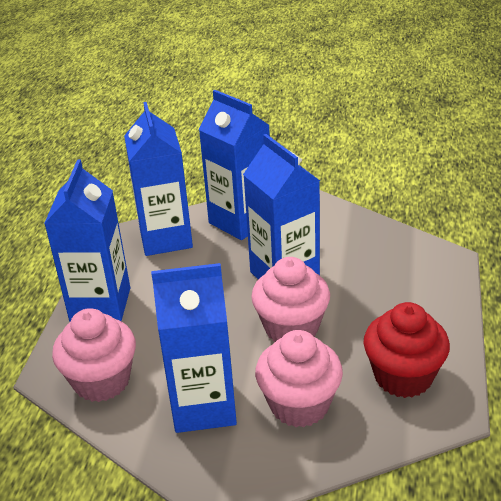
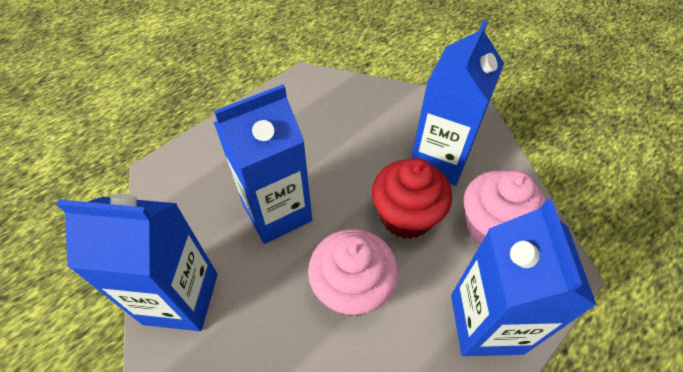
blue carton: 5 -> 4
pink cupcake: 3 -> 2

